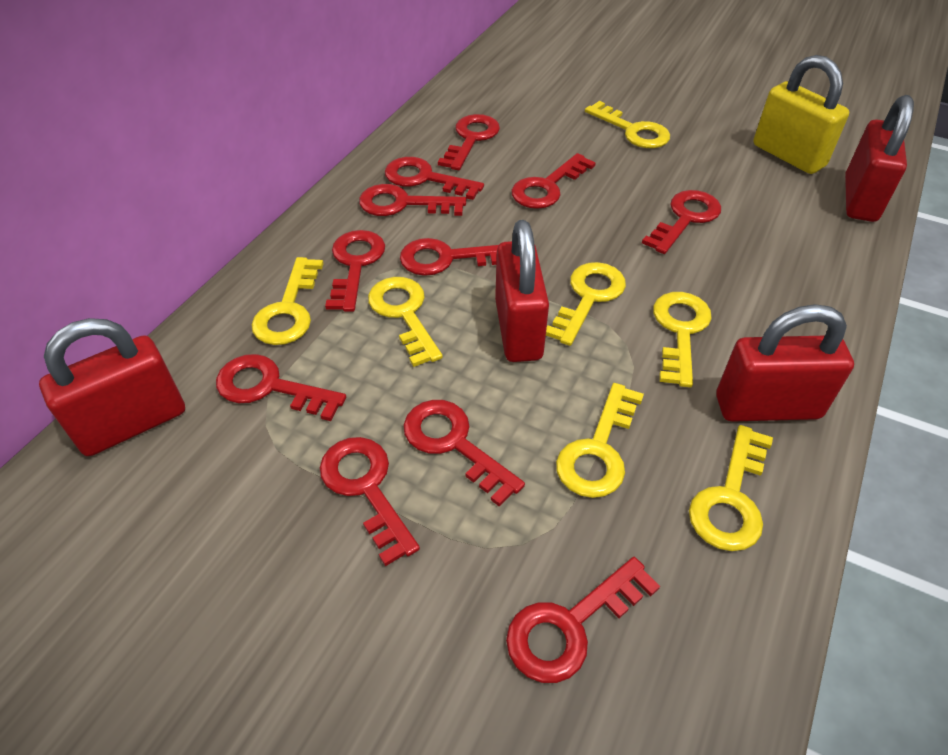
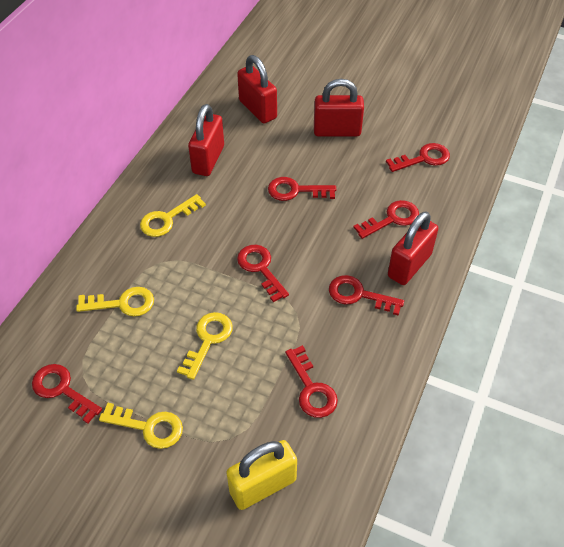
red key: 11 -> 7
yellow key: 7 -> 4

